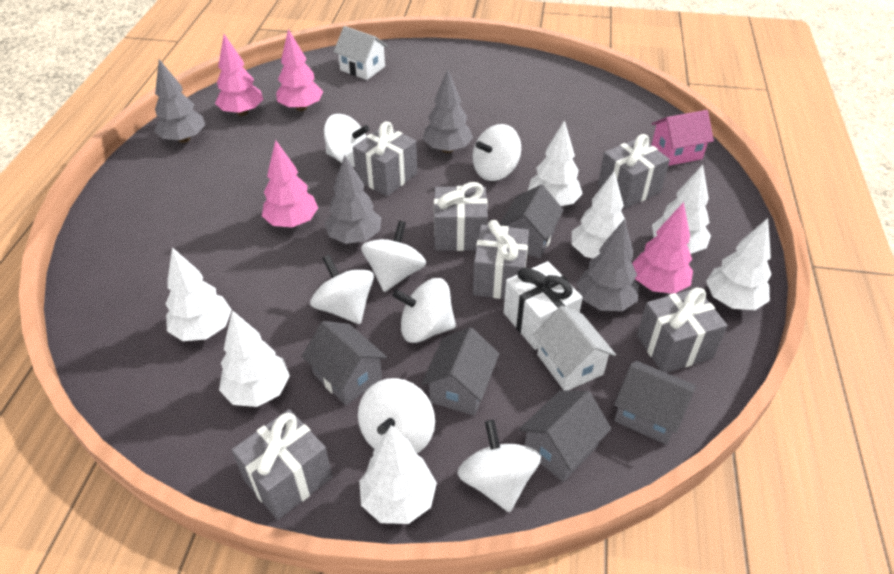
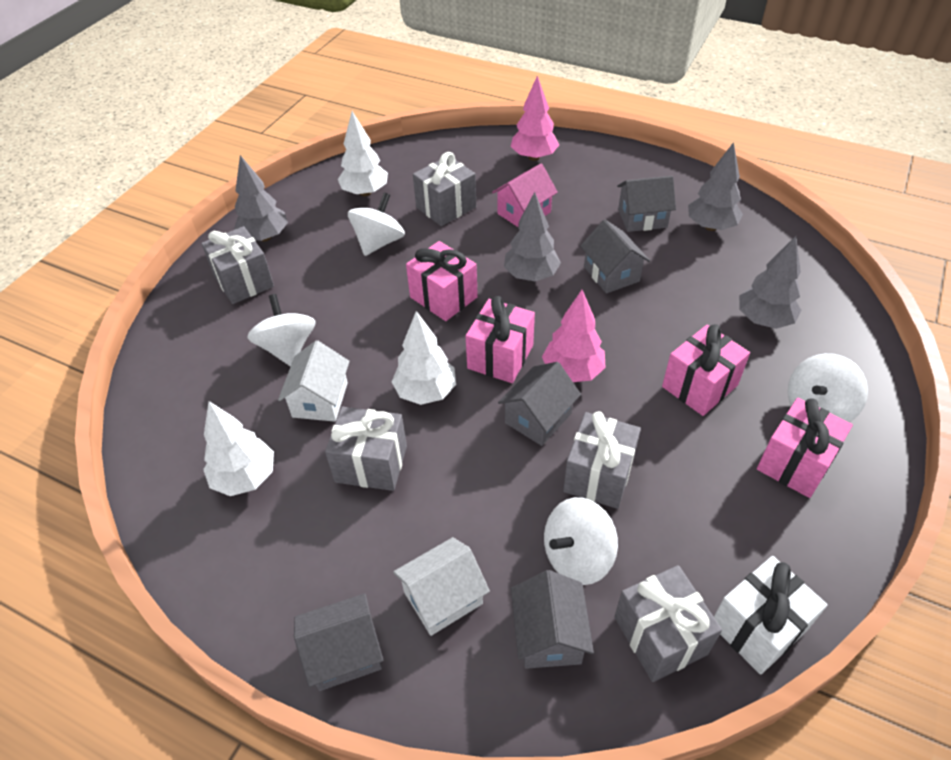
grey gift: 6 -> 5
pink gift: 0 -> 4
pink tree: 4 -> 2
white spinning top: 7 -> 4
white tree: 7 -> 3

